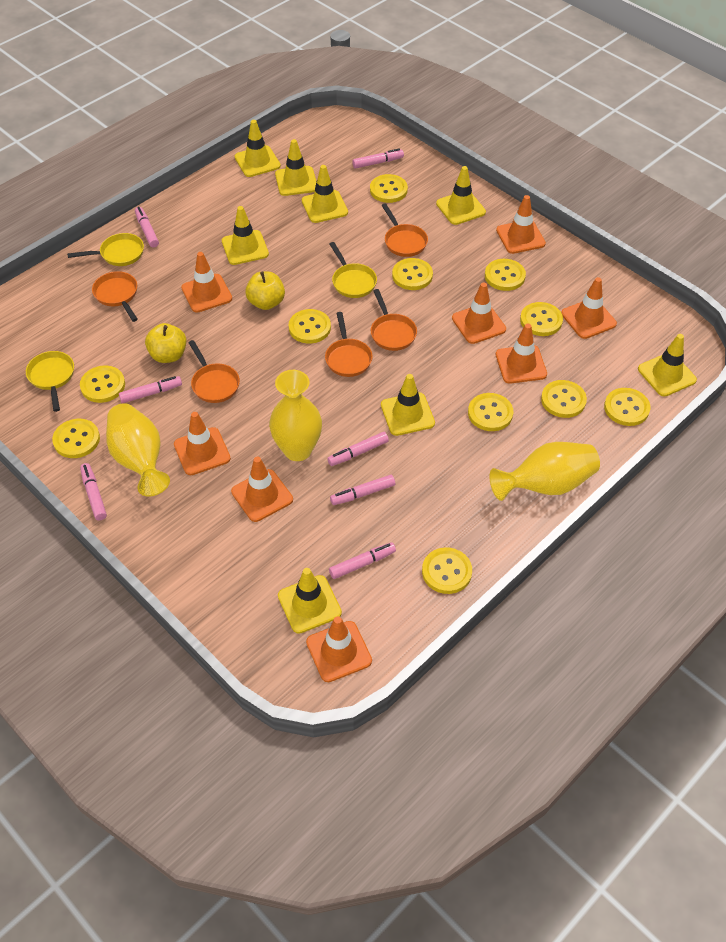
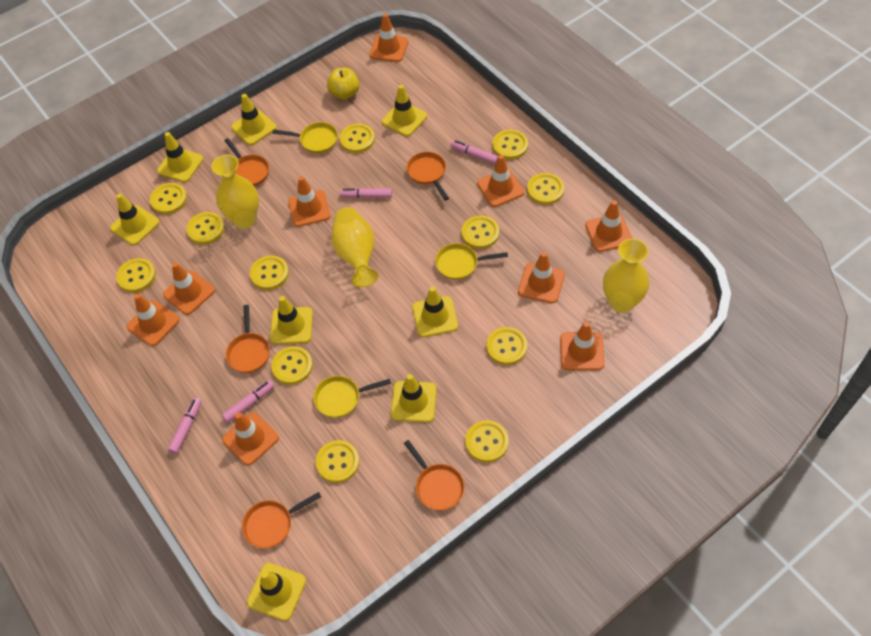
orange traffic cone: 8 -> 9
pink marker: 7 -> 4
yellow apple: 2 -> 1
yellow button: 11 -> 12

